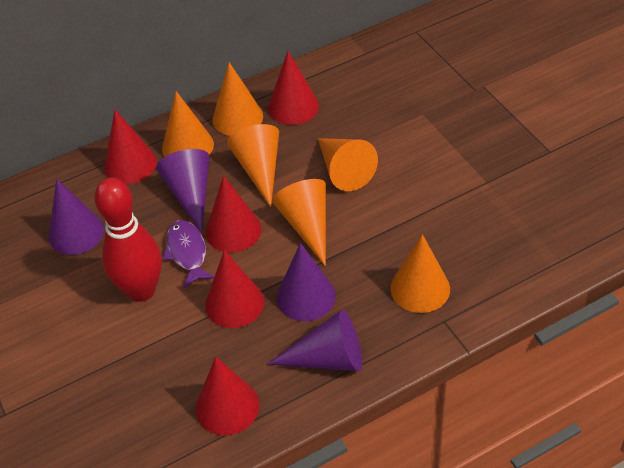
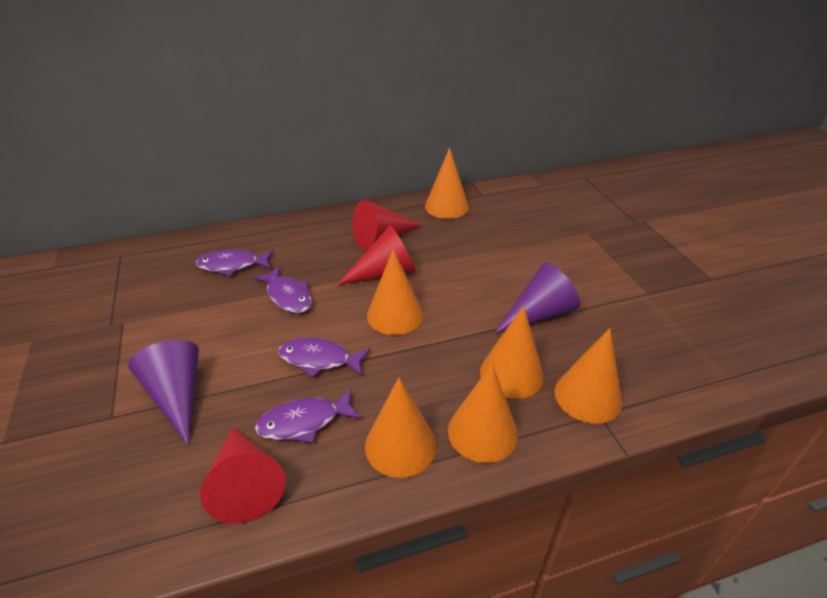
purple cone: 4 -> 2
purple fish: 1 -> 4
red bowling pin: 1 -> 0
red cone: 5 -> 3

